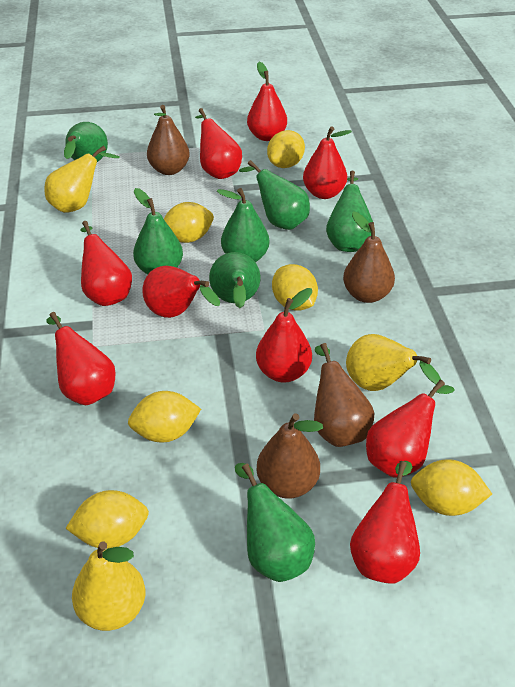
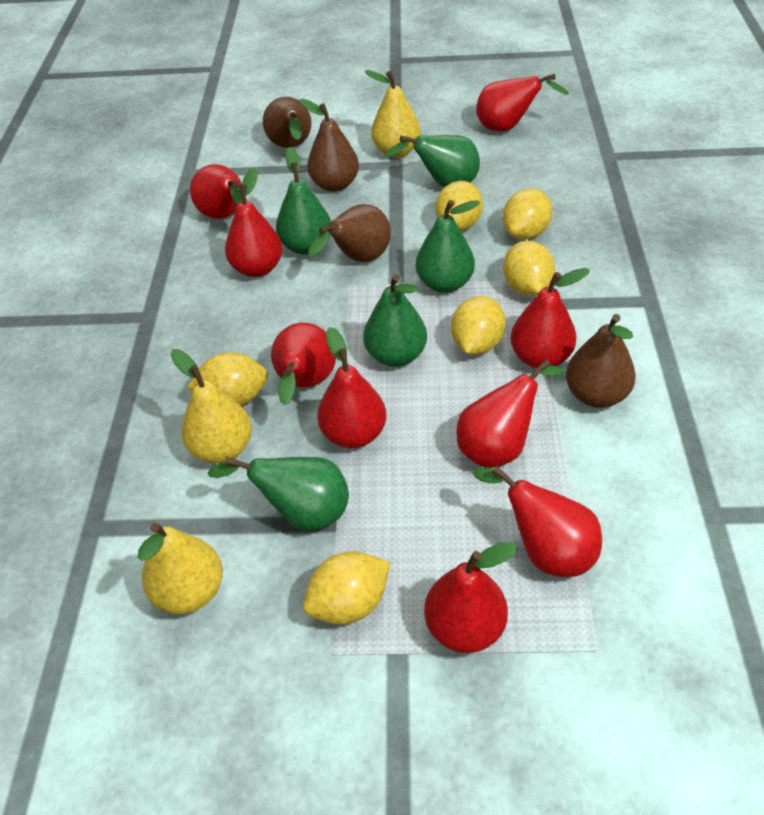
green pear: 7 -> 5

